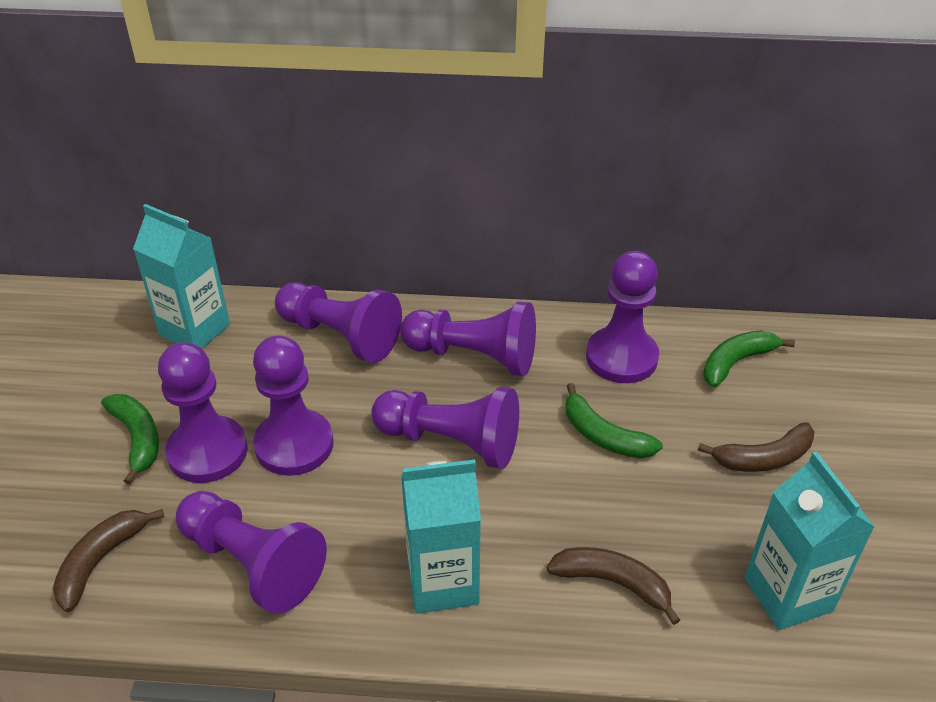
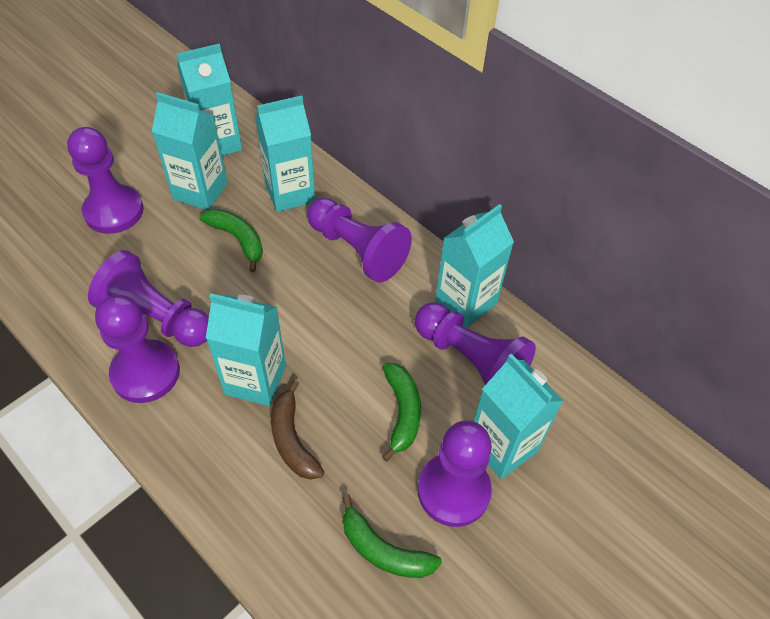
brown banana: 3 -> 1
purple pawn: 7 -> 6
turquoise carton: 3 -> 6

